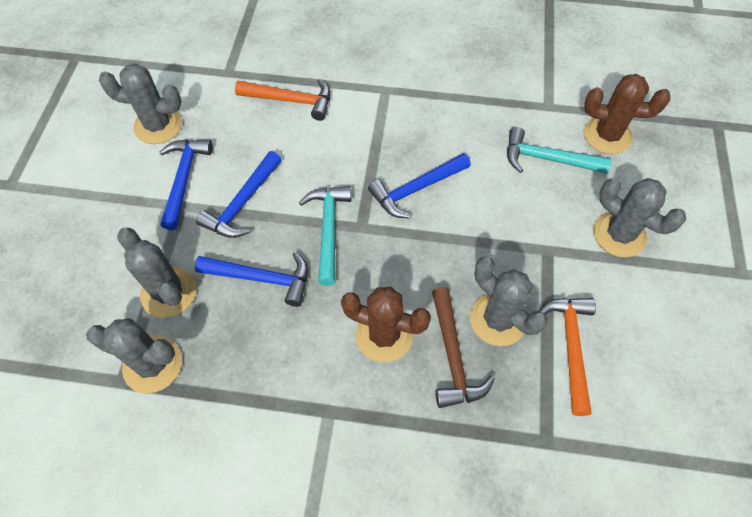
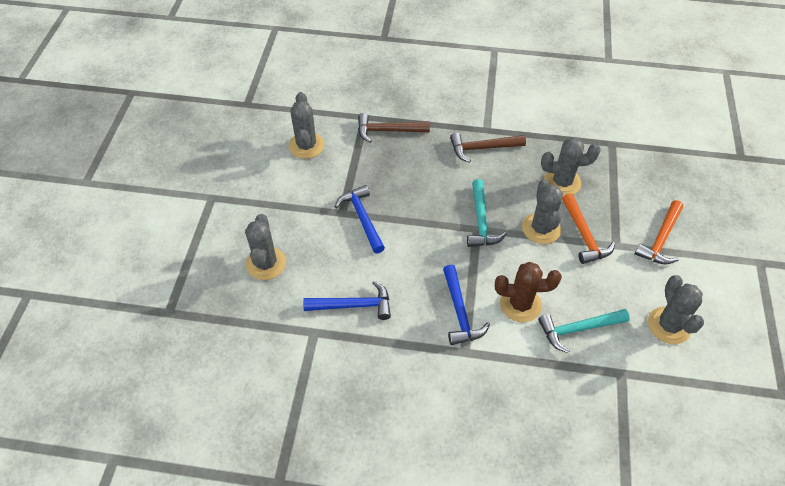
blue hammer: 4 -> 3
brown cactus: 2 -> 1
brown hammer: 1 -> 2

